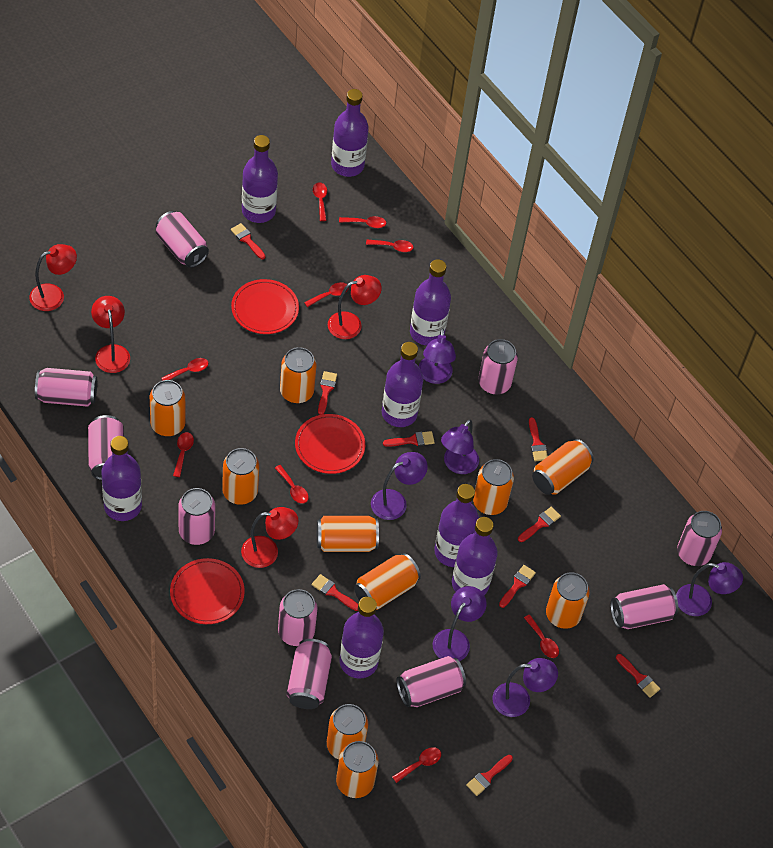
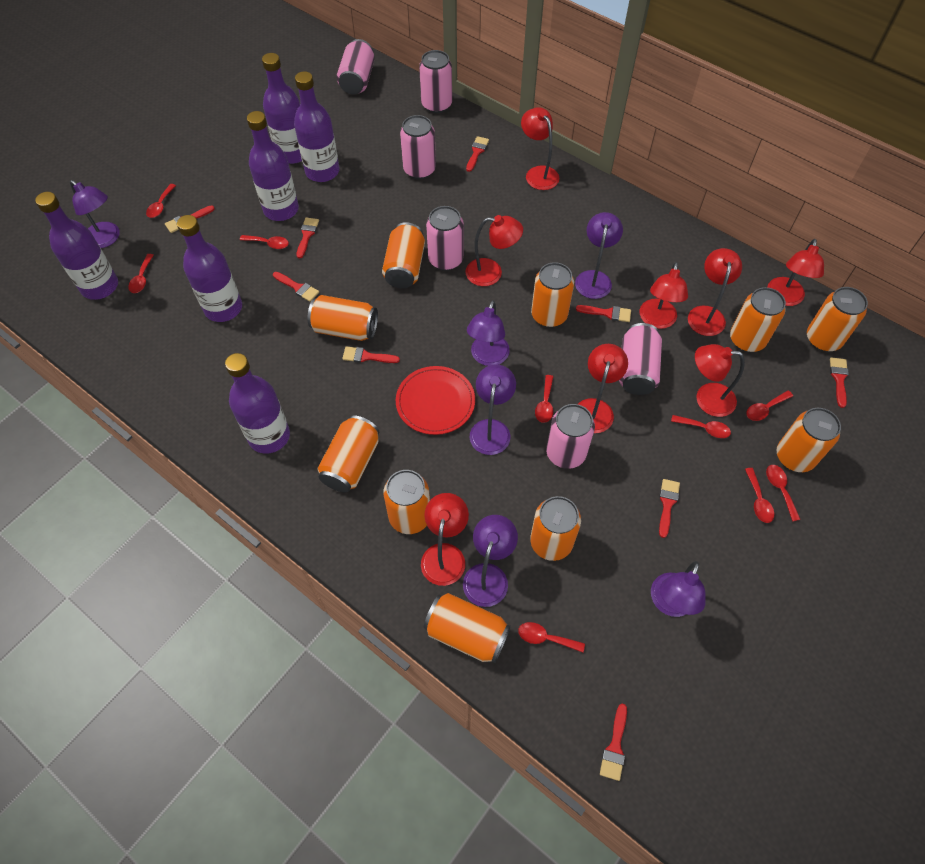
pink can: 10 -> 6
purple bottle: 8 -> 6
red lamp: 4 -> 8
red plate: 3 -> 1

